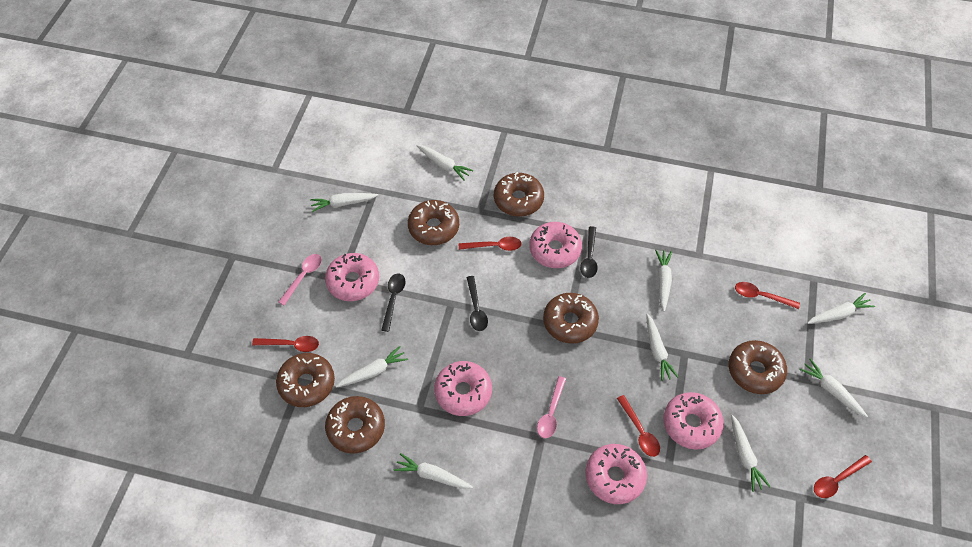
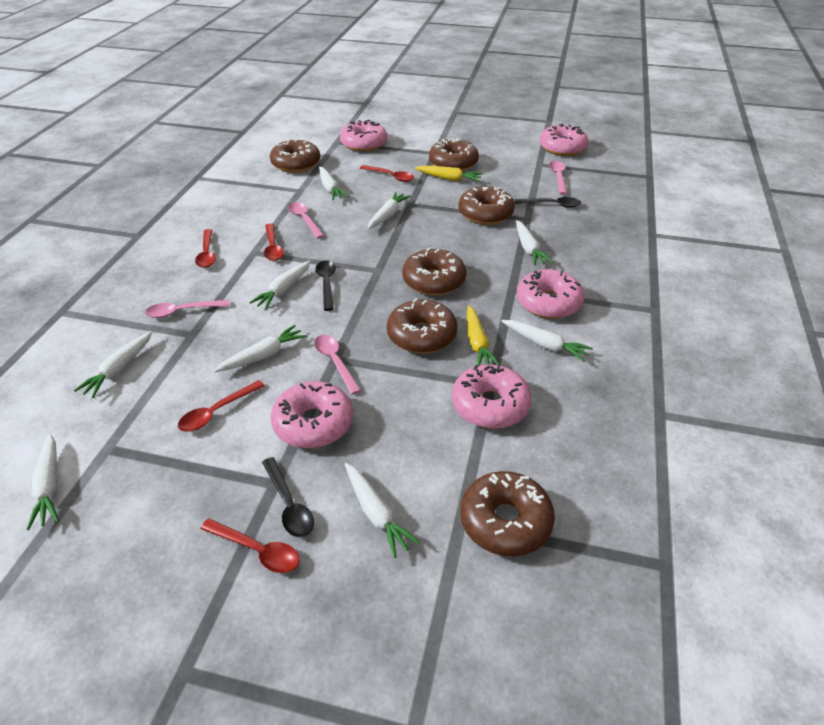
pink spoon: 2 -> 4
yellow carrot: 0 -> 2

